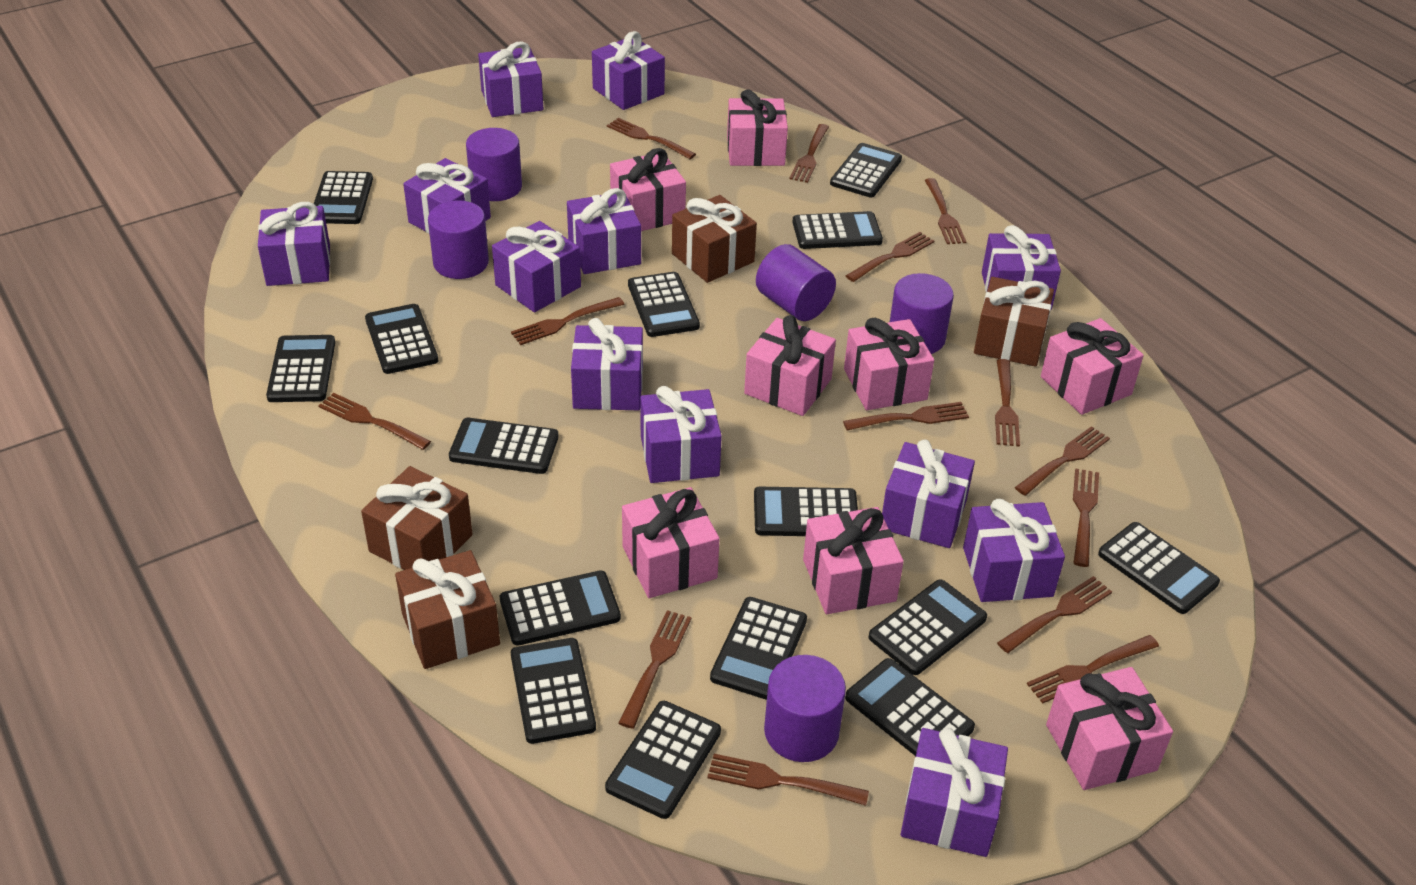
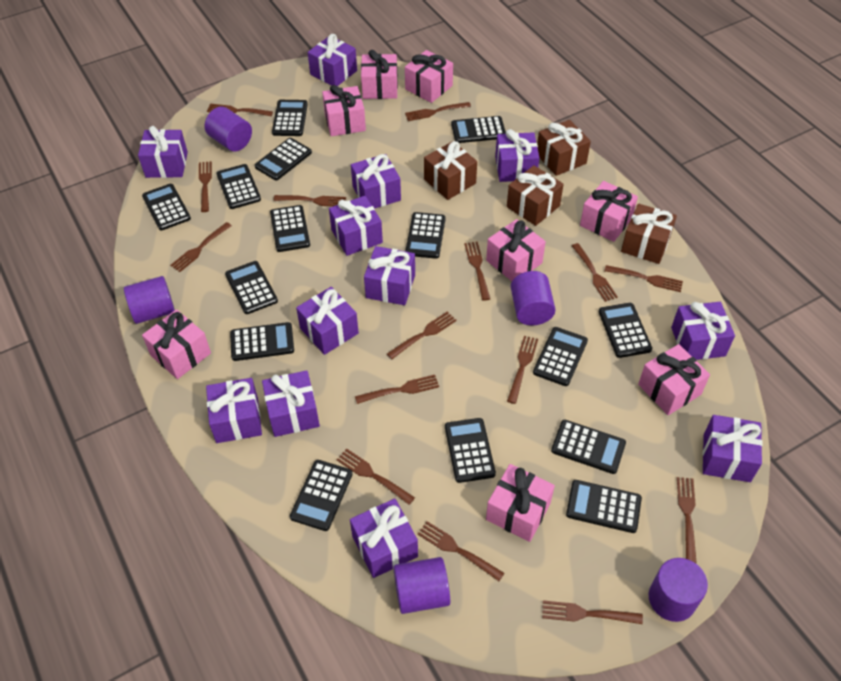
brown fork: 14 -> 15

